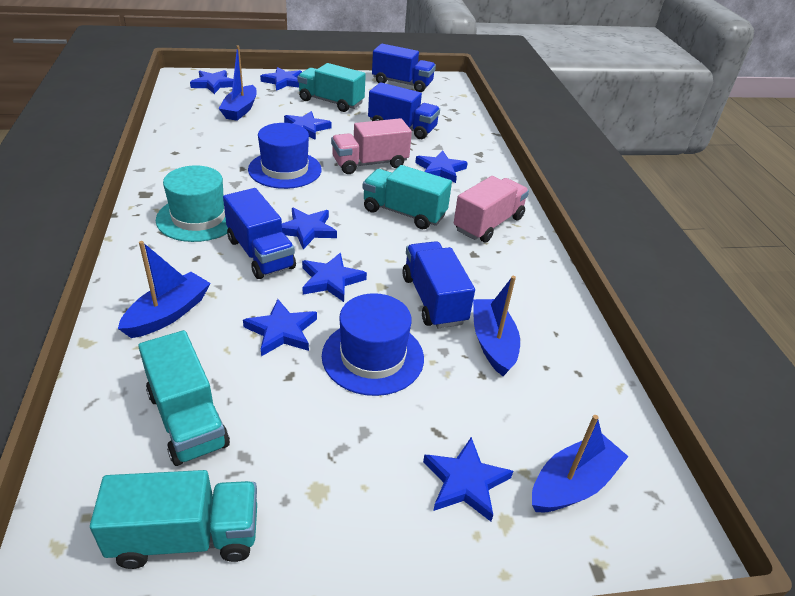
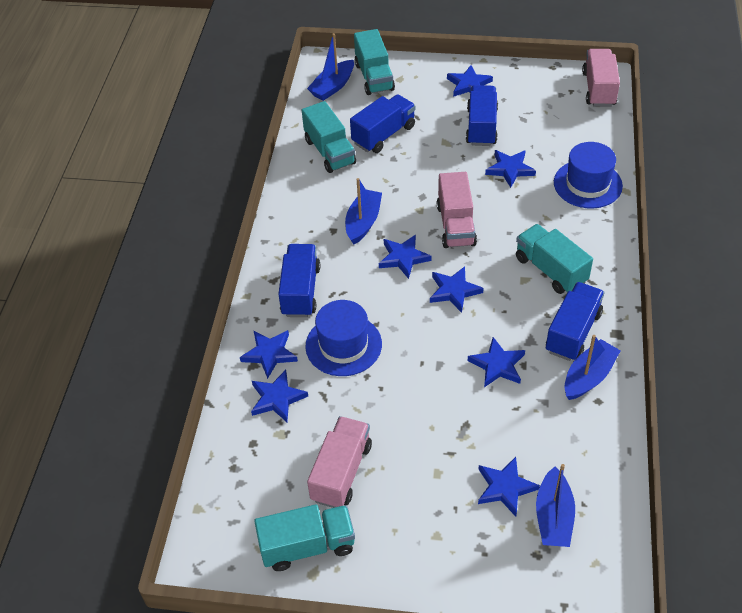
pink truck: 2 -> 3
turquoise hat: 1 -> 0

